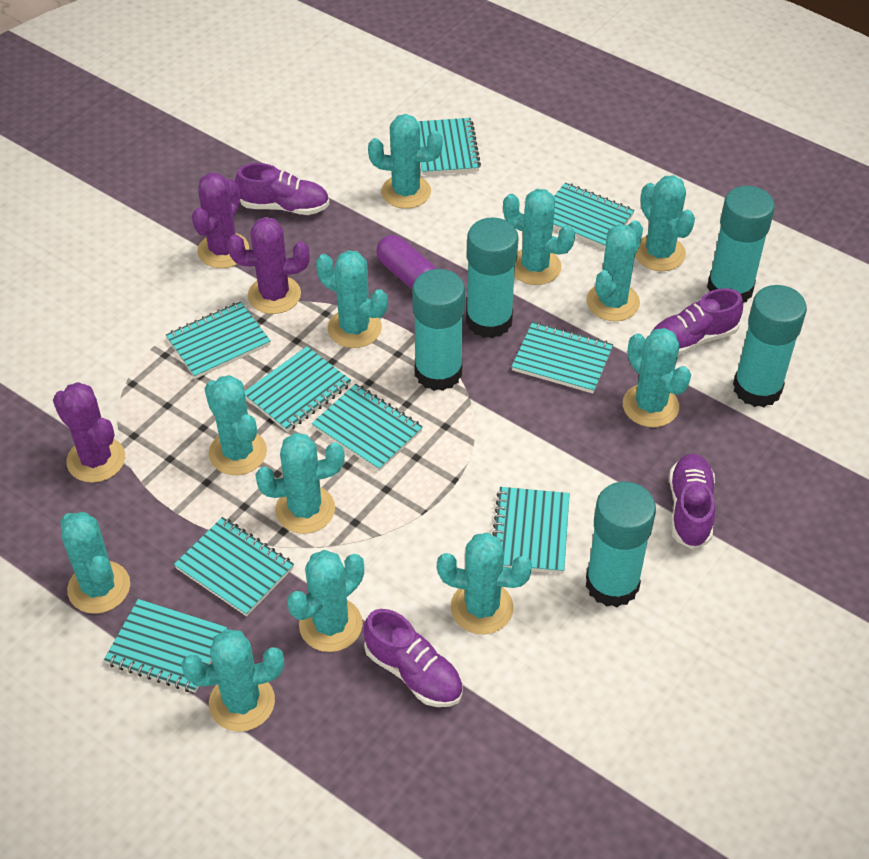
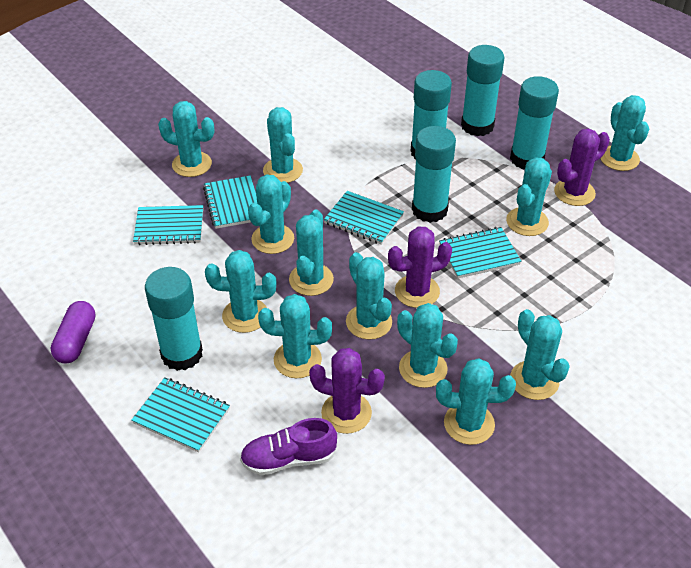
purple shoe: 4 -> 1
turquoise notebook: 9 -> 5

